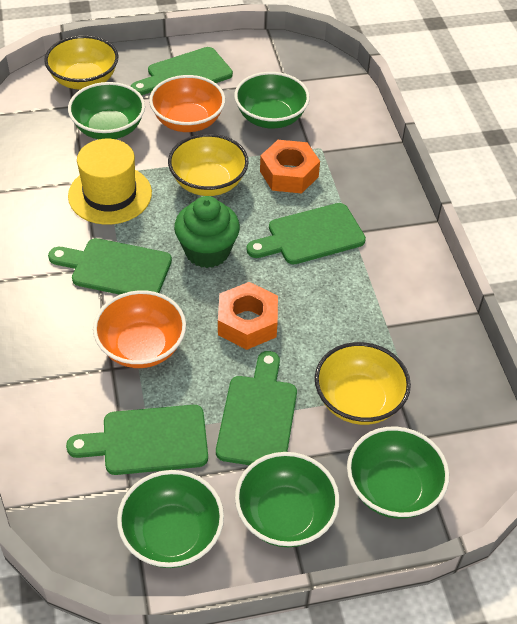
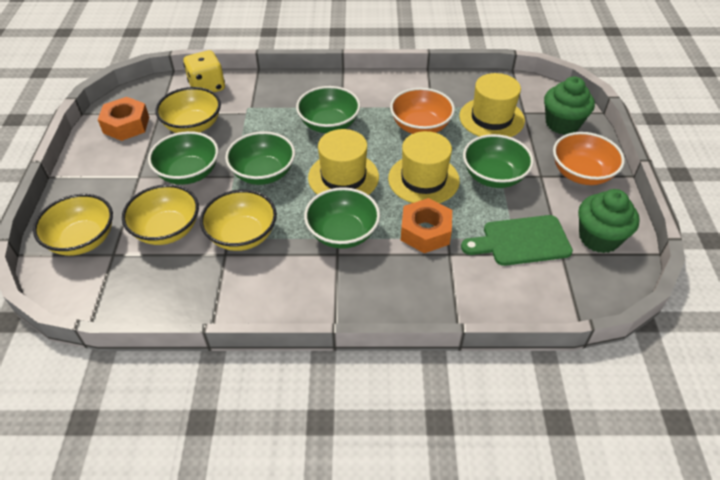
green cupcake: 1 -> 2
green cutting board: 5 -> 1
yellow bowl: 3 -> 4
yellow dice: 0 -> 1
yellow hat: 1 -> 3

